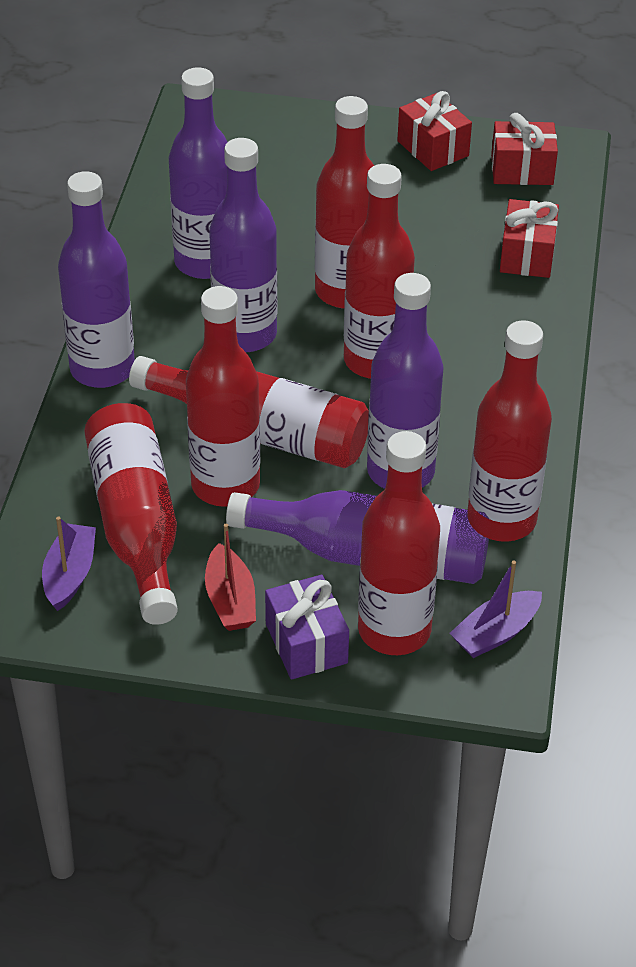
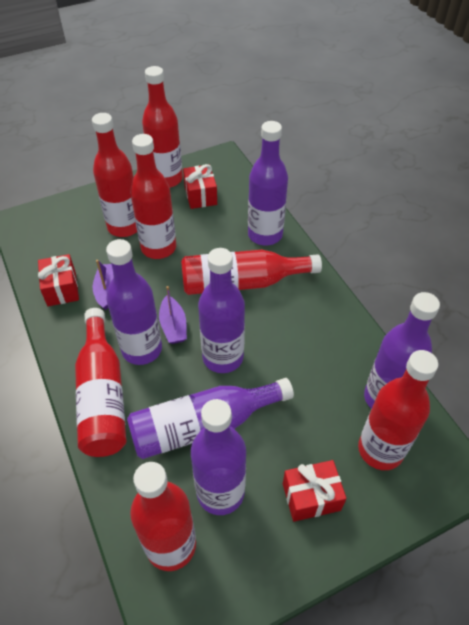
purple bottle: 5 -> 6
purple gift: 1 -> 0
red boat: 1 -> 0

